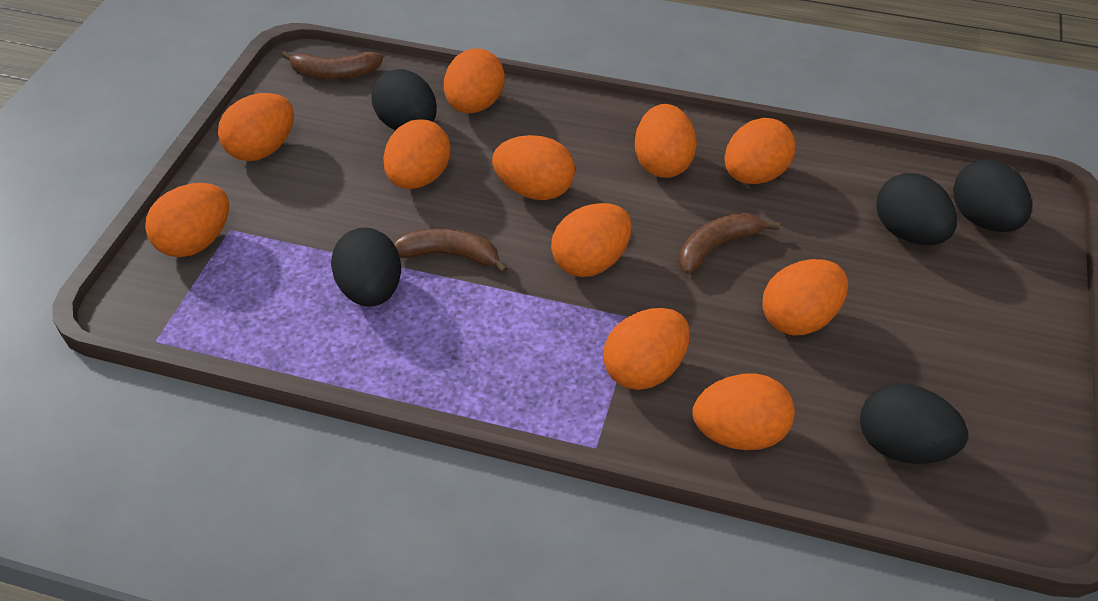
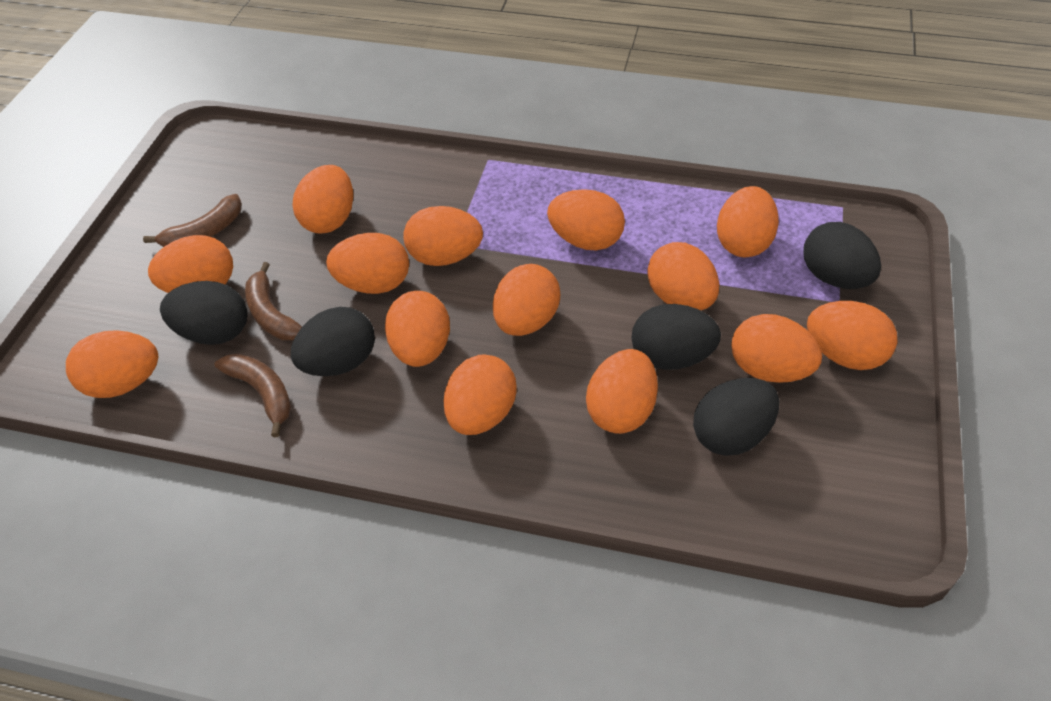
orange egg: 11 -> 14

